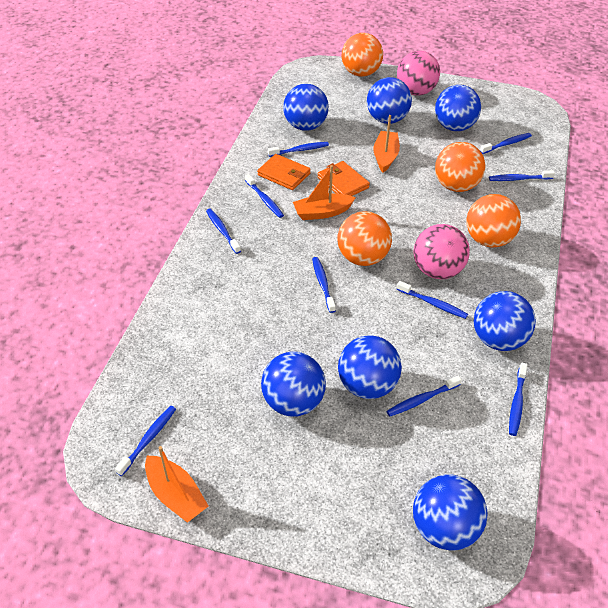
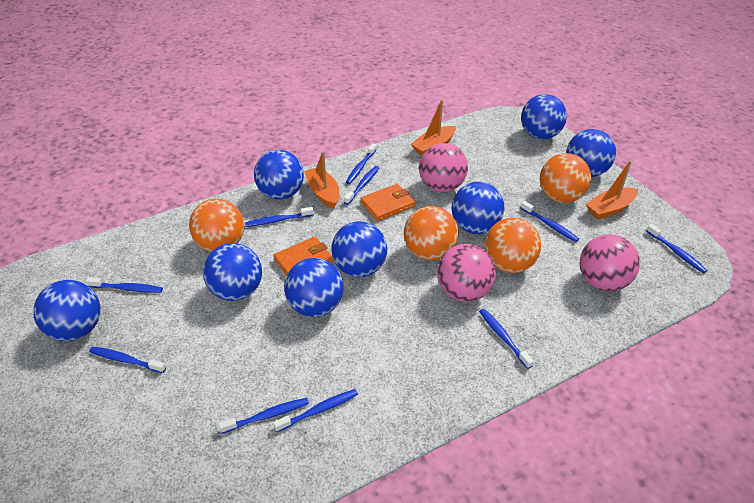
blue ball: 7 -> 8
pink ball: 2 -> 3

